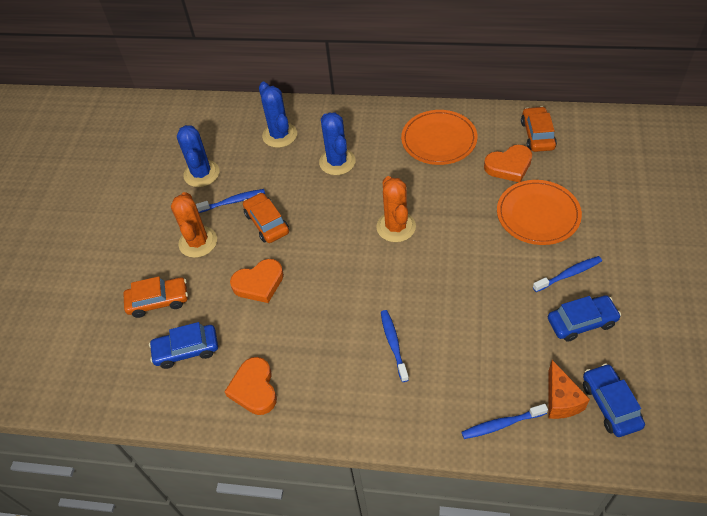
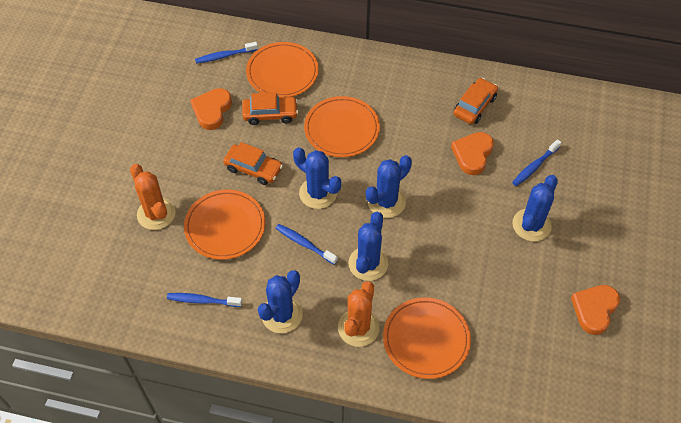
blue cactus: 3 -> 5
blue car: 3 -> 0
orange cheese: 1 -> 0
orange plate: 2 -> 4

